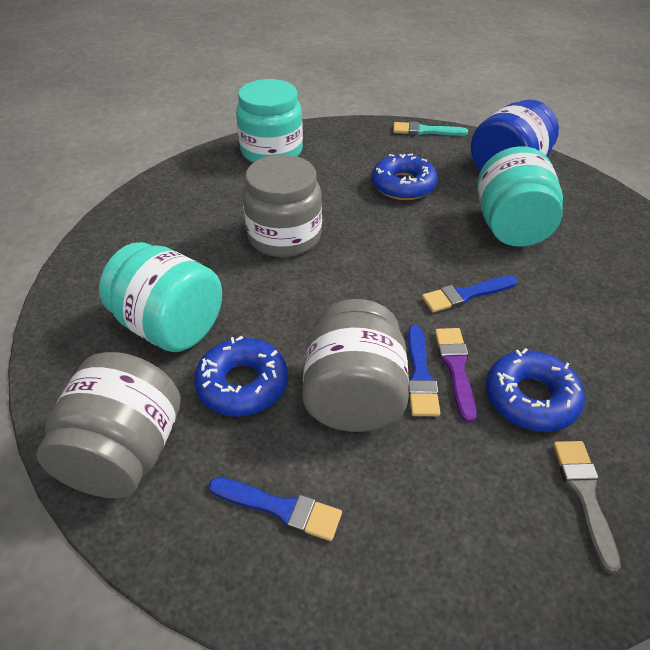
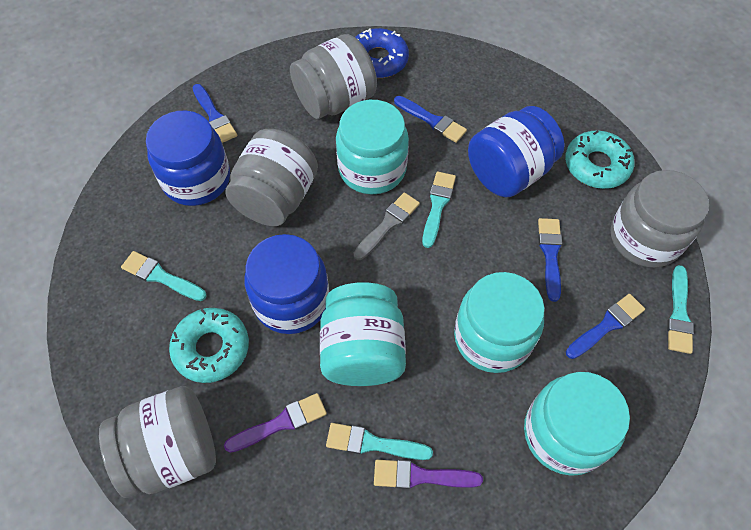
blue brush: 3 -> 4
blue donut: 3 -> 1
blue jar: 1 -> 3
grey jar: 3 -> 4
purple brush: 1 -> 2
turquoise brush: 1 -> 4
turquoise donut: 0 -> 2
turquoise jar: 3 -> 4

